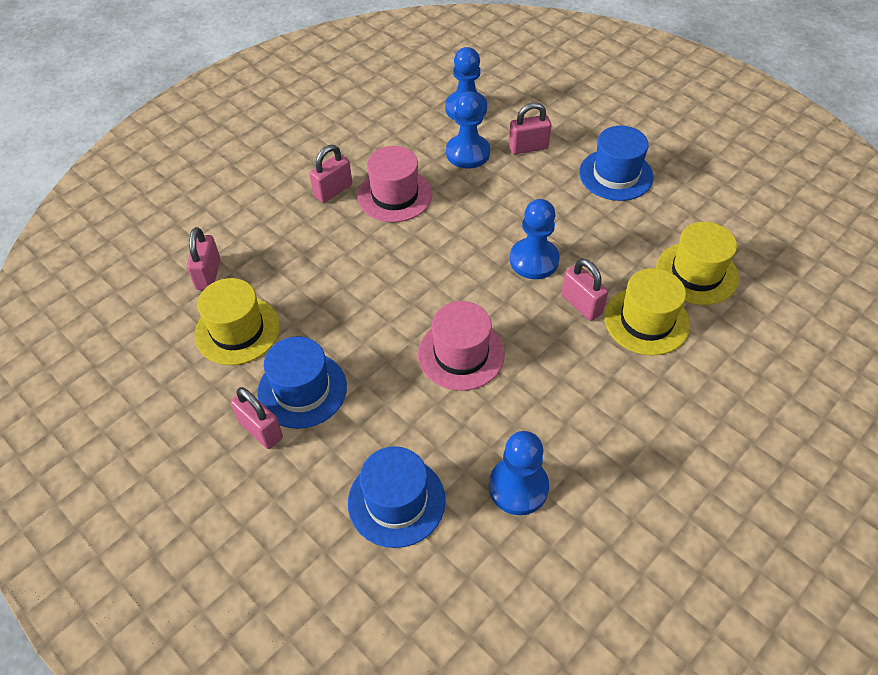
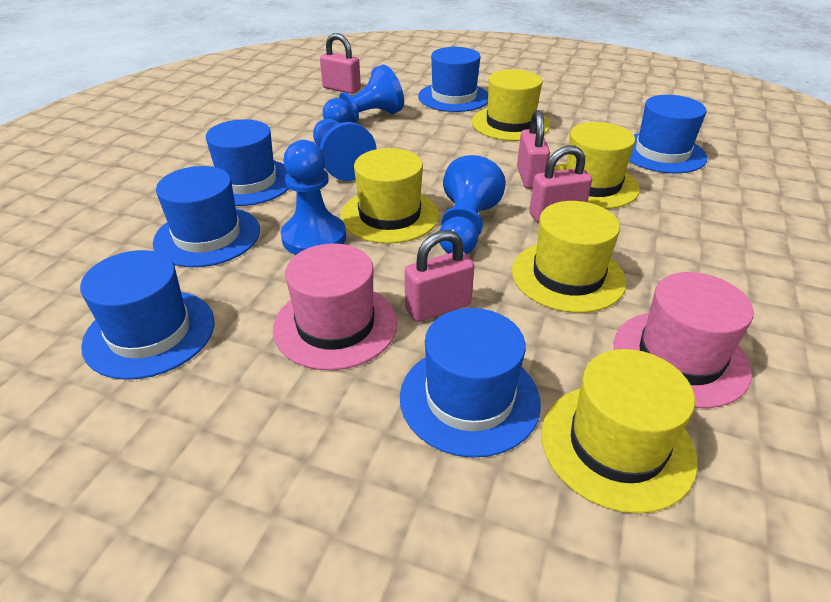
blue hat: 3 -> 6
pink padlock: 5 -> 4
yellow hat: 3 -> 5

